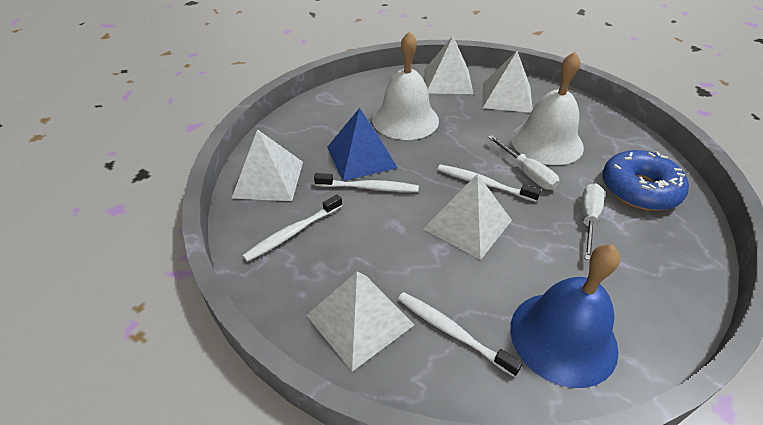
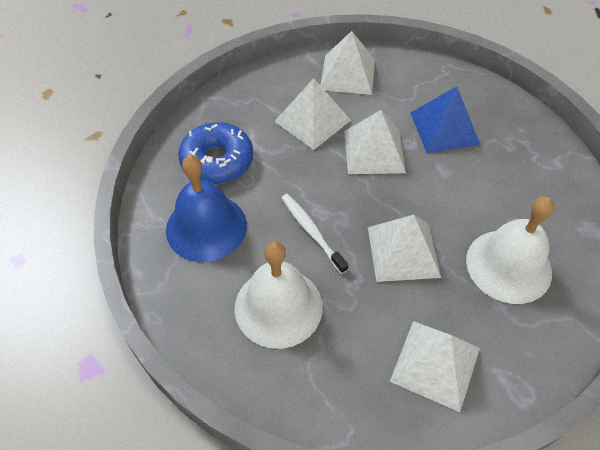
white screwdriver: 2 -> 0
white toothbrush: 4 -> 1

